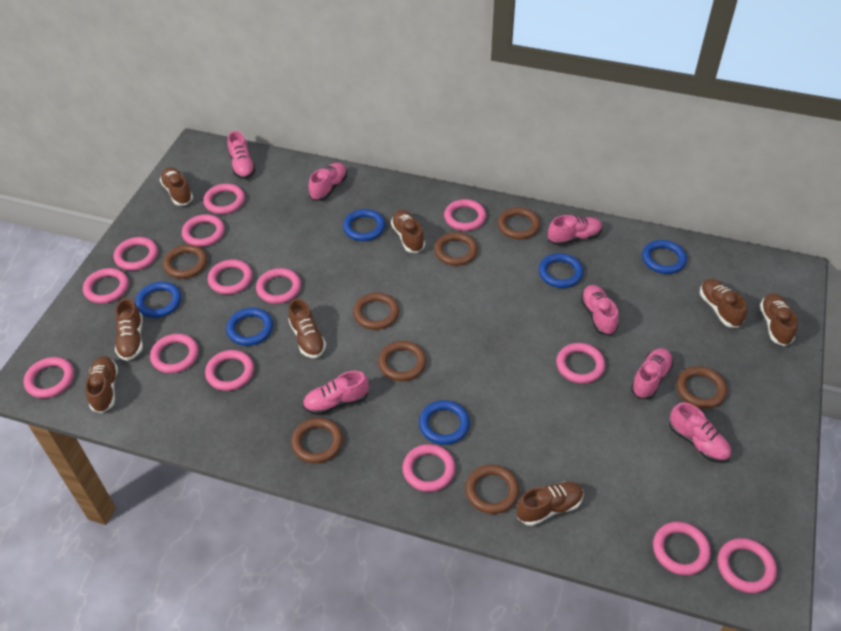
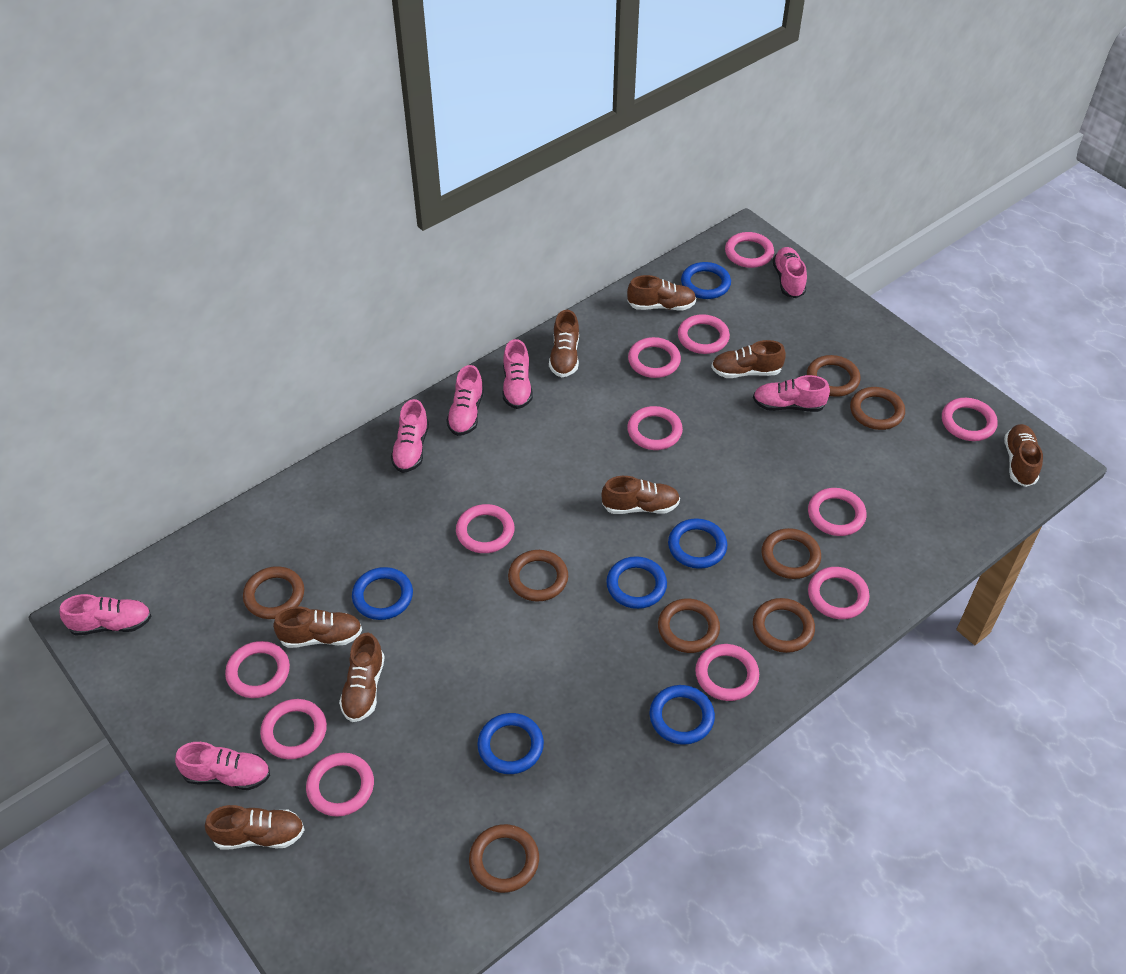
pink ring: 14 -> 12

